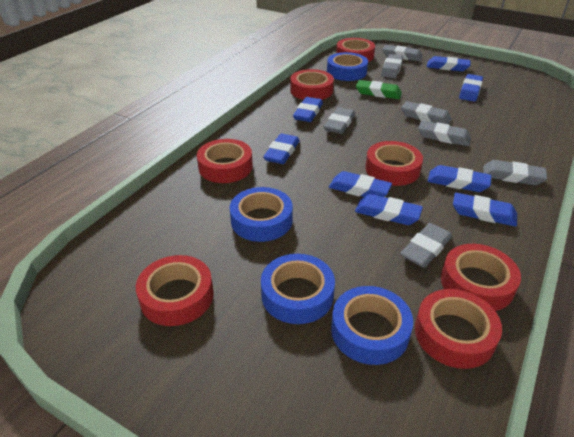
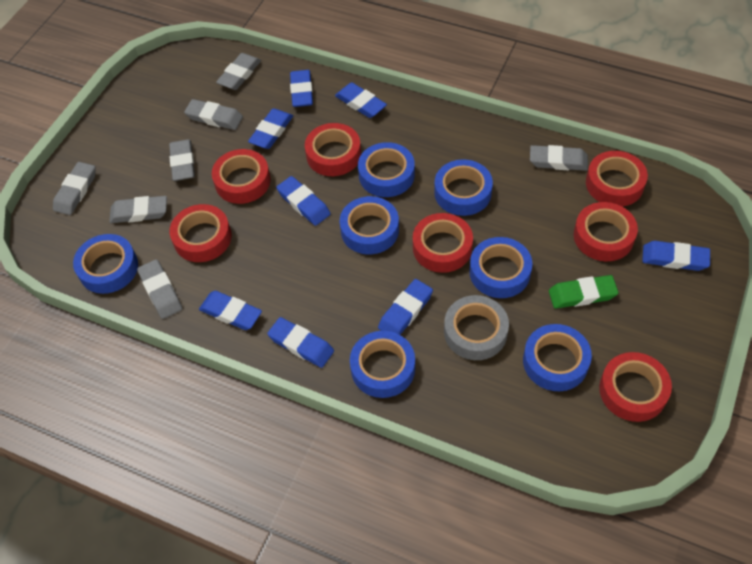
blue tape: 4 -> 7
grey tape: 0 -> 1

